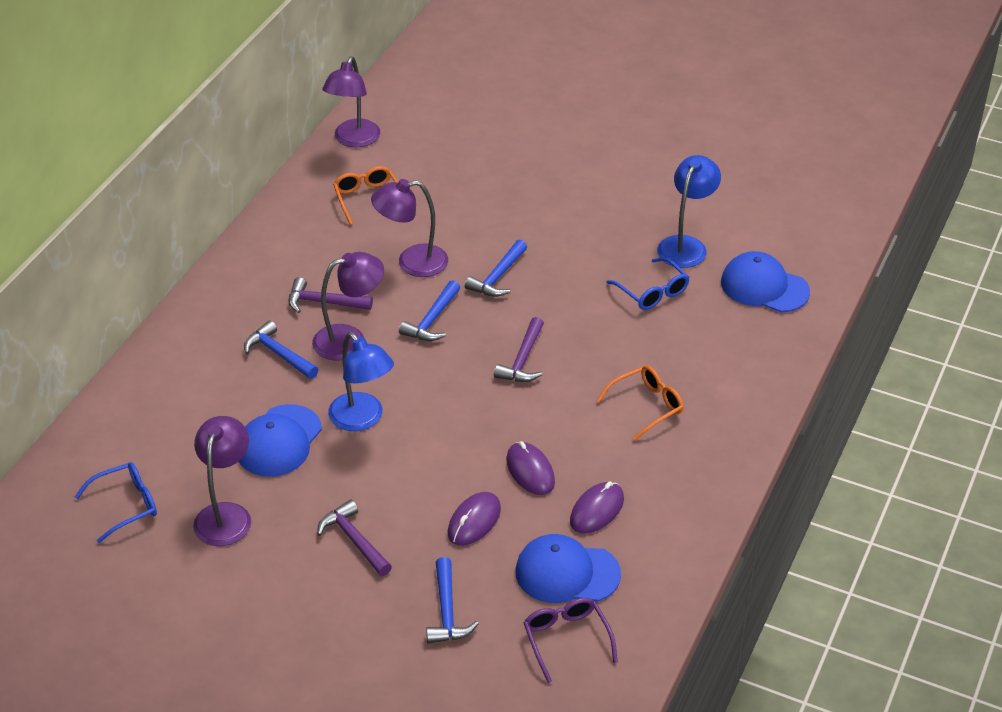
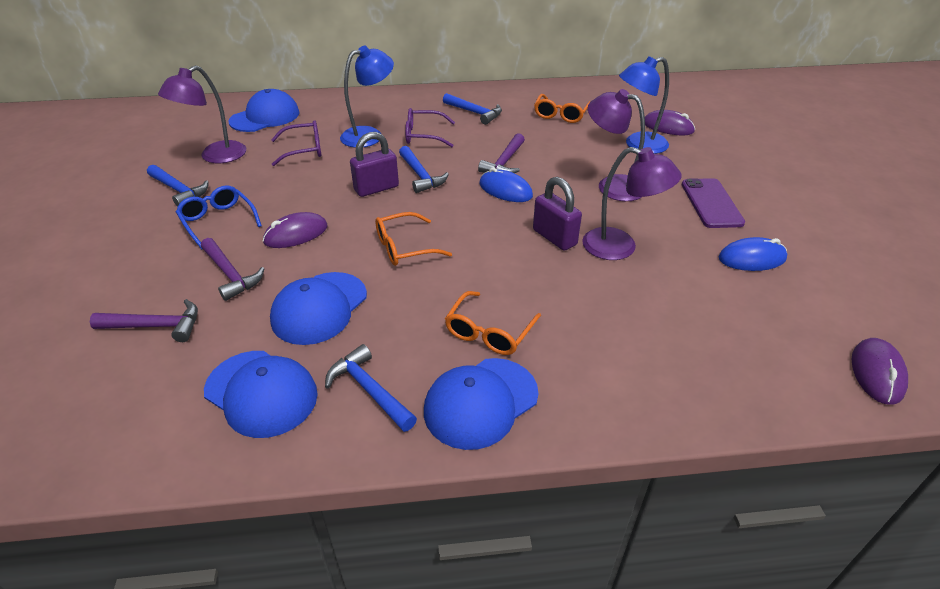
blue cap: 3 -> 4
blue glasses: 2 -> 1
blue mouse: 0 -> 2
orange glasses: 2 -> 3
purple glasses: 1 -> 2
purple lamp: 4 -> 3
purple padlock: 0 -> 2
purple phone: 0 -> 1

